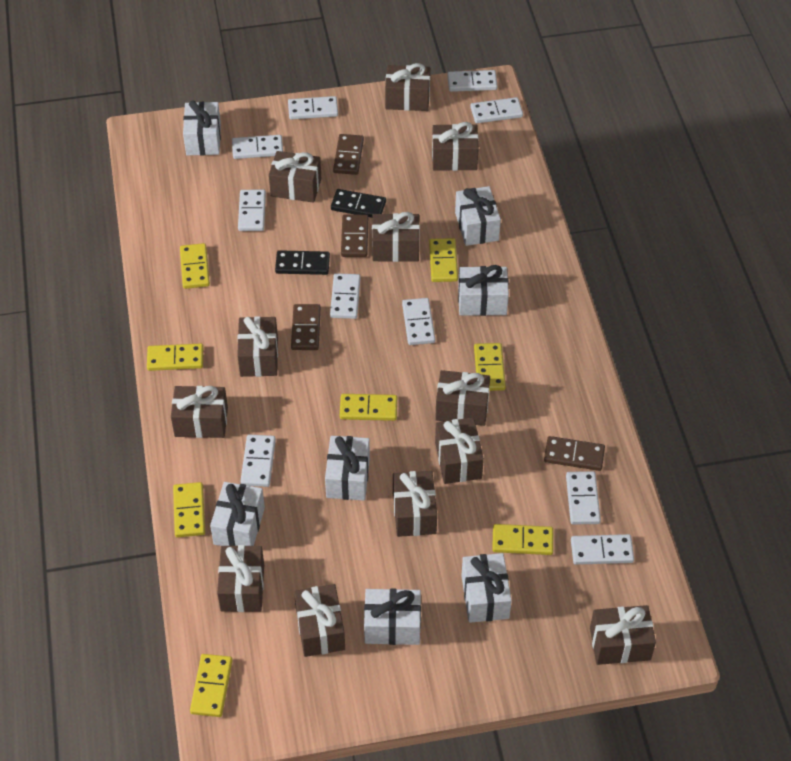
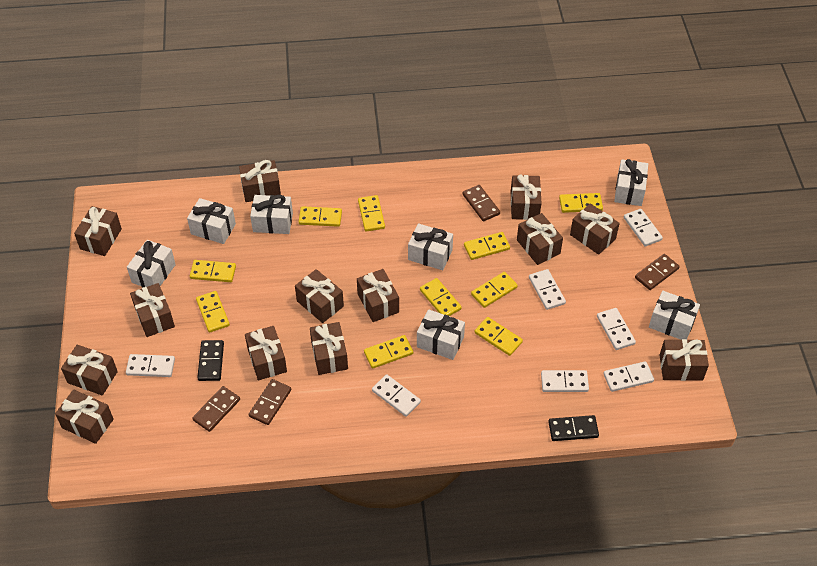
brown gift: 12 -> 13
white domino: 10 -> 7
yellow domino: 8 -> 10

